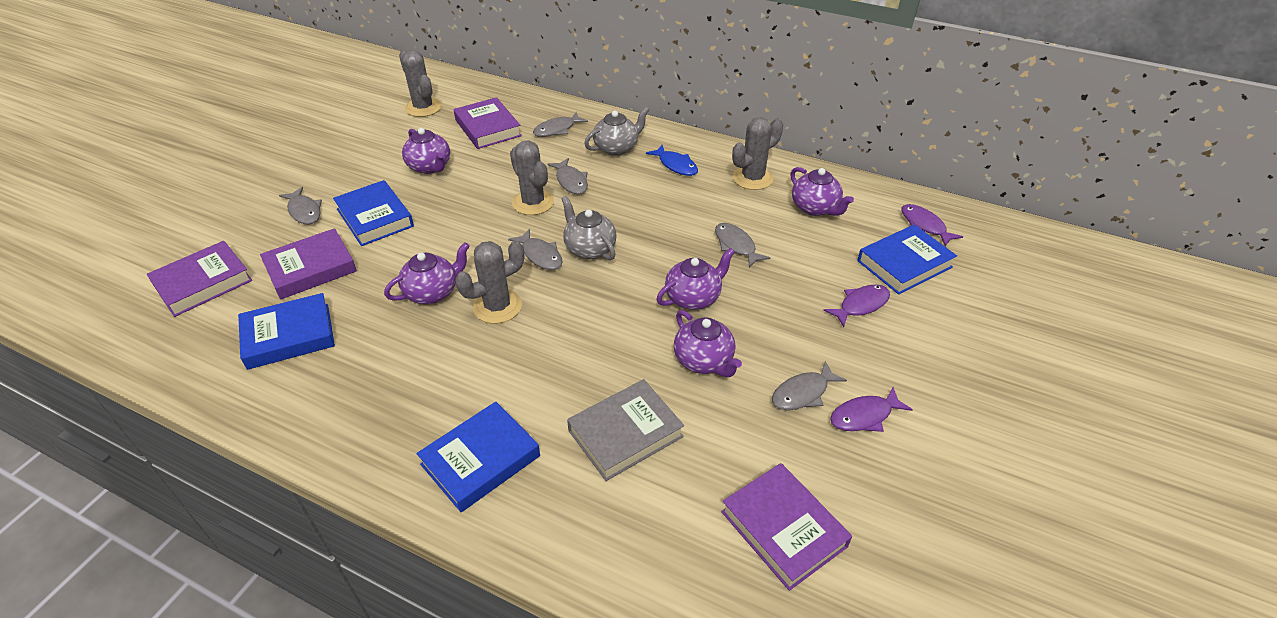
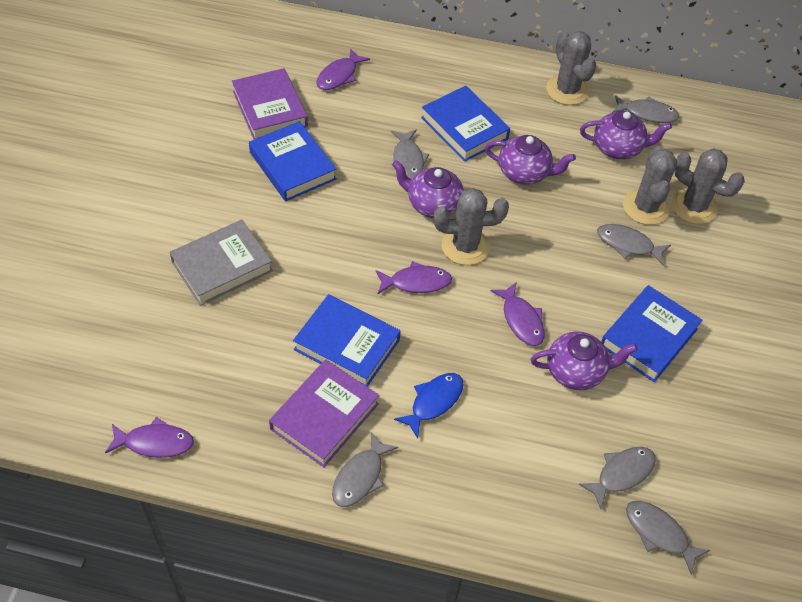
grey teapot: 2 -> 0
purple book: 4 -> 2
purple fish: 3 -> 4
purple teapot: 5 -> 4

